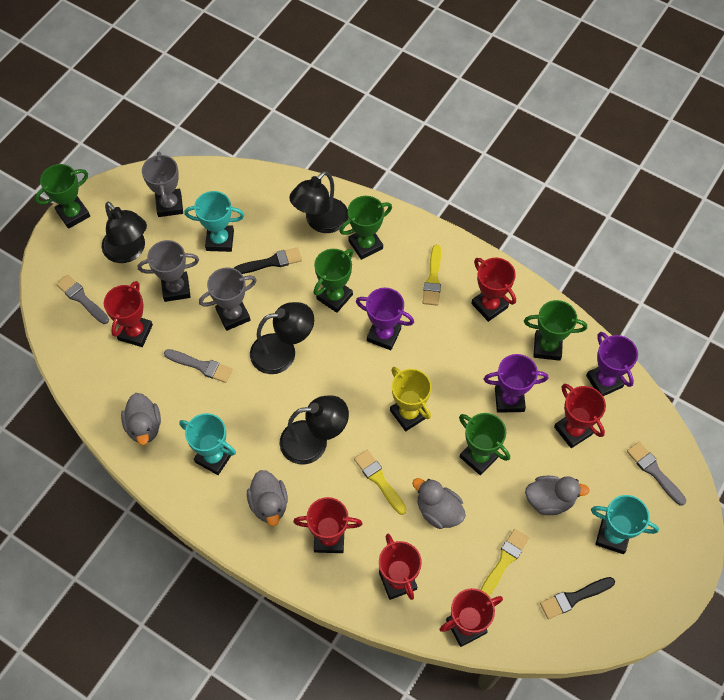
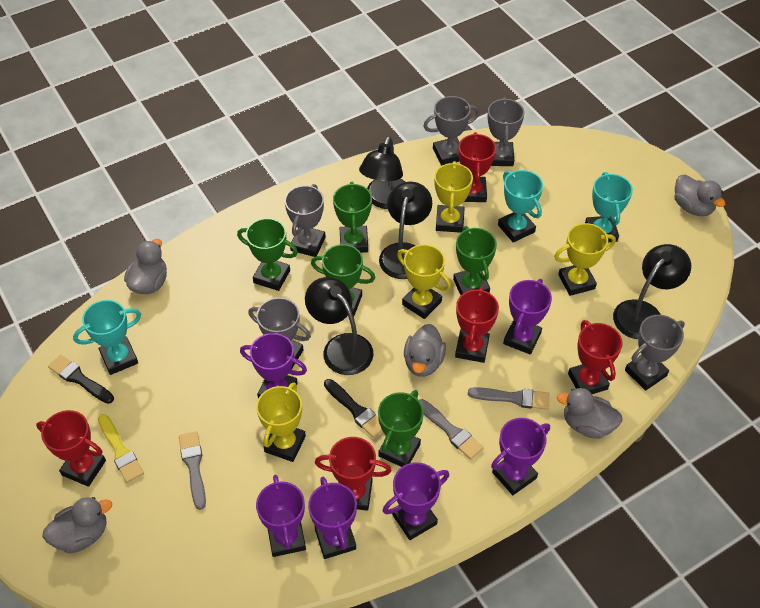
grey duck: 4 -> 5
grey trophy: 3 -> 5
purple trophy: 3 -> 6
red trophy: 6 -> 5
yellow brush: 3 -> 1
yellow trophy: 1 -> 4

